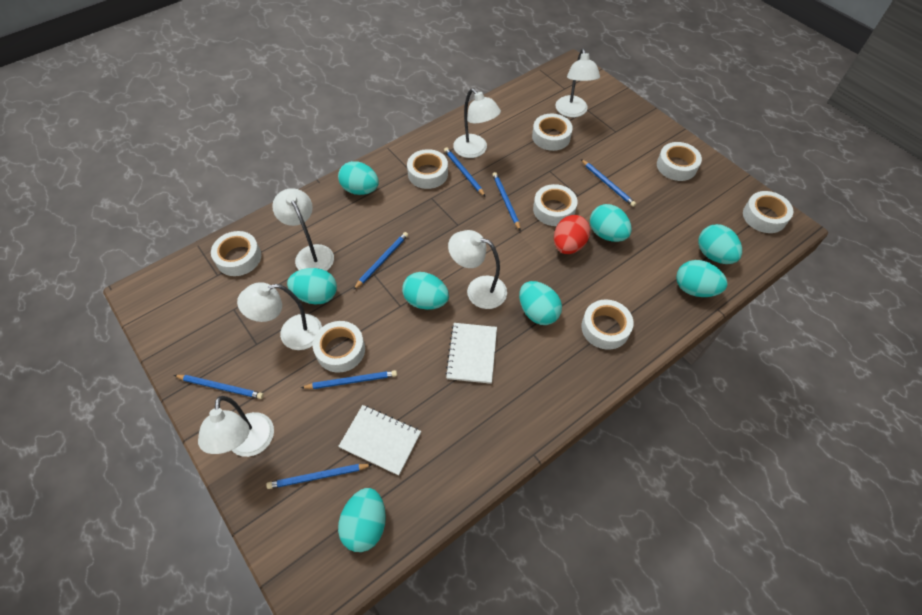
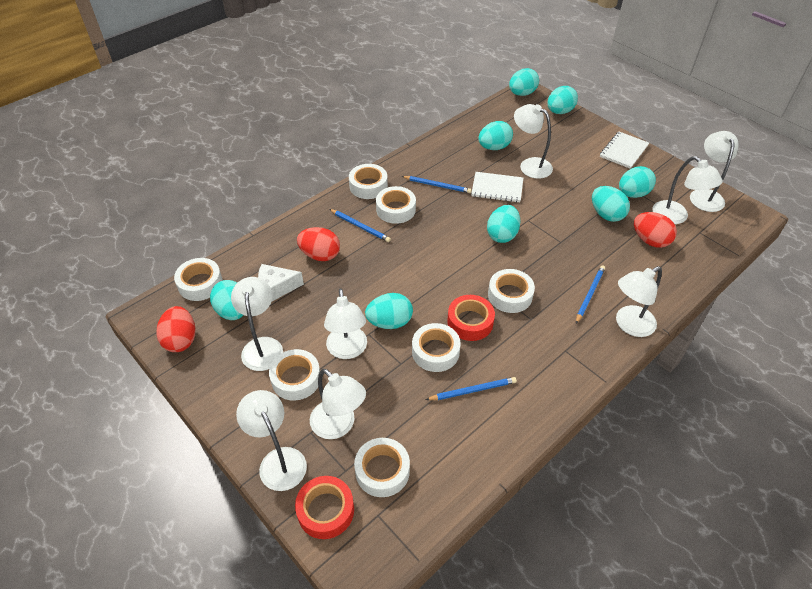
blue pencil: 7 -> 4
red egg: 1 -> 3
red tape: 0 -> 2
white cheese: 0 -> 1
white lamp: 6 -> 8
white tape: 8 -> 7

